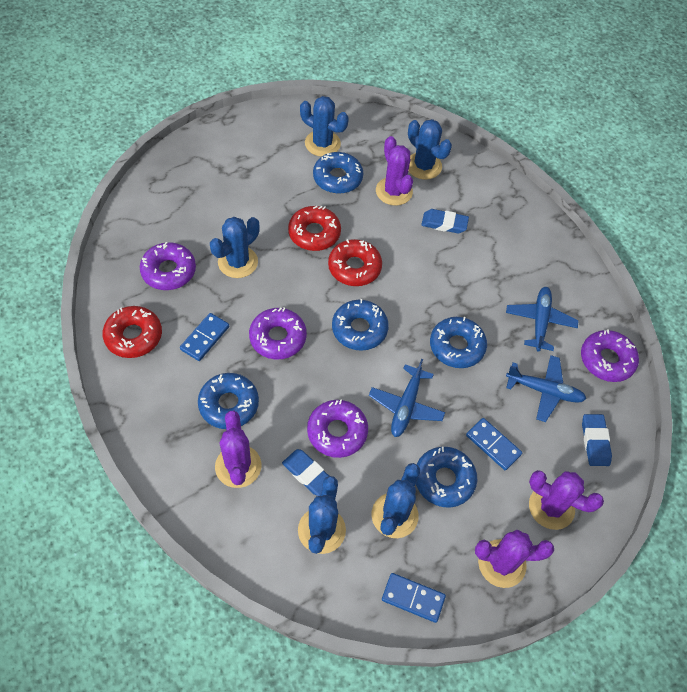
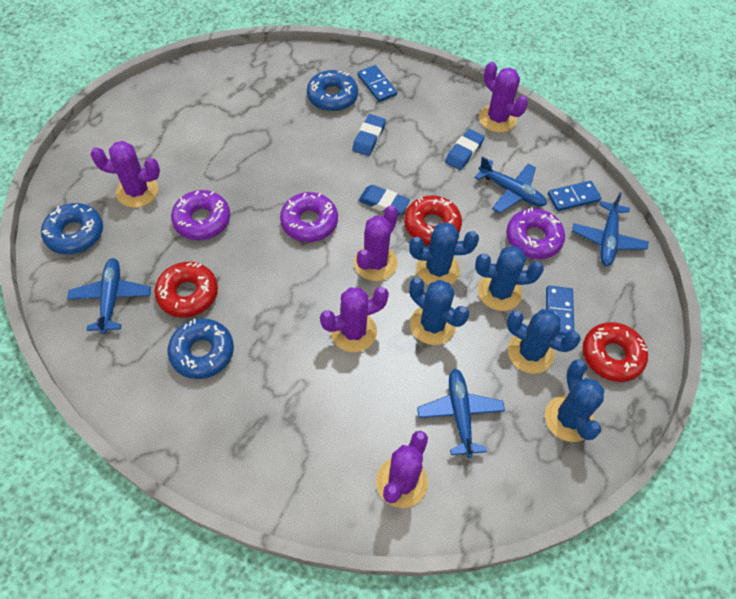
blue donut: 5 -> 3
blue plane: 3 -> 4
purple cactus: 4 -> 5
purple donut: 4 -> 3

